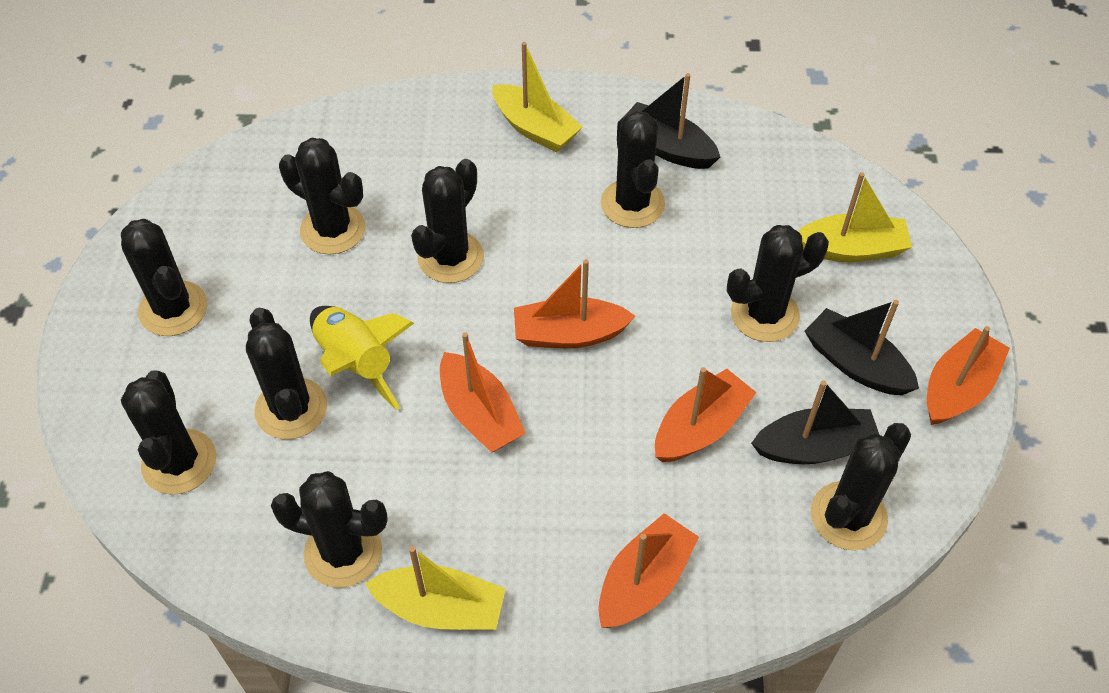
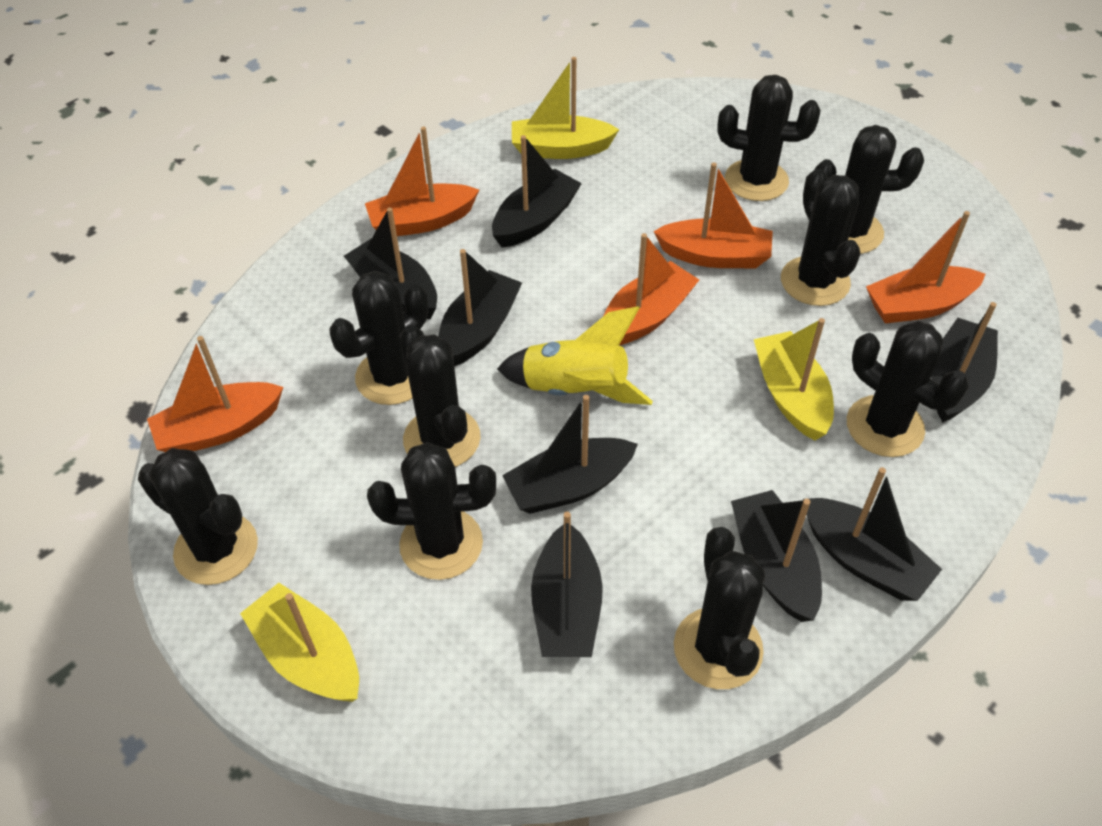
black boat: 3 -> 8

